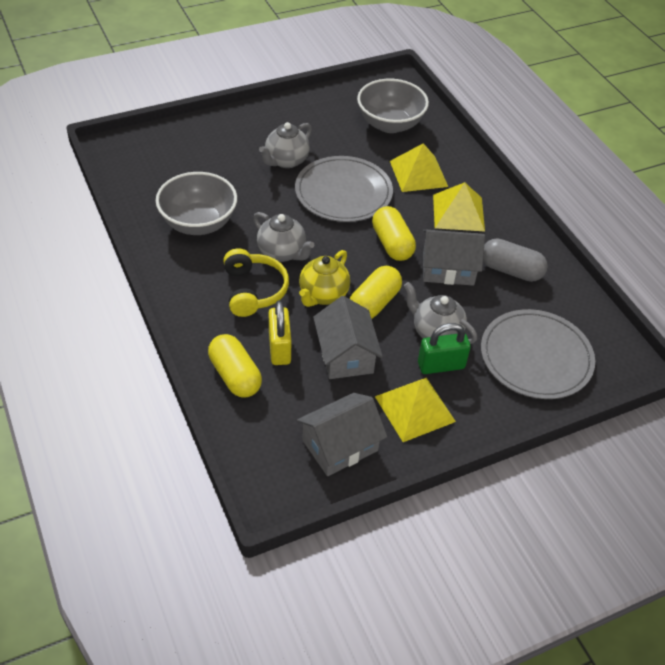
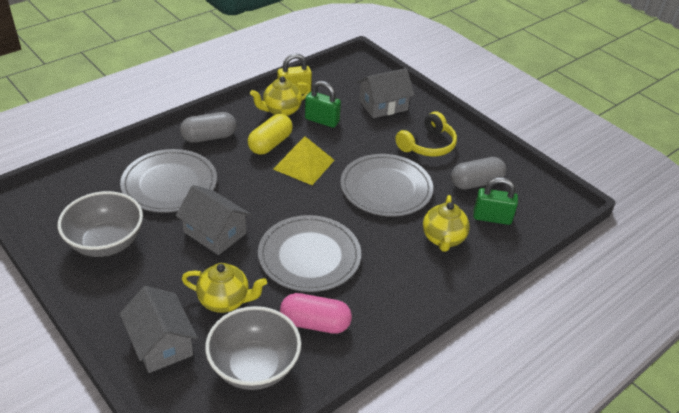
green padlock: 1 -> 2
grey capsule: 1 -> 2
grey plate: 2 -> 3
grey teapot: 3 -> 0
pink capsule: 0 -> 1
yellow capsule: 3 -> 1
yellow pyramid: 3 -> 1
yellow teapot: 1 -> 3

